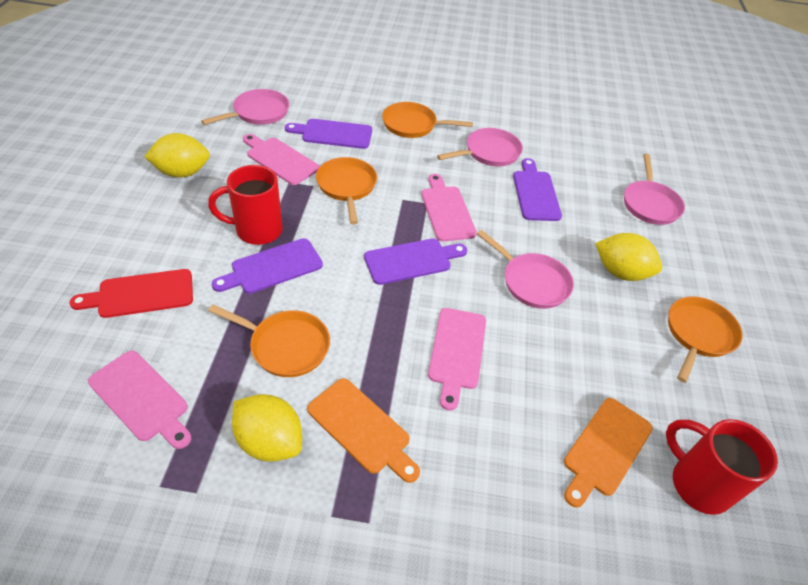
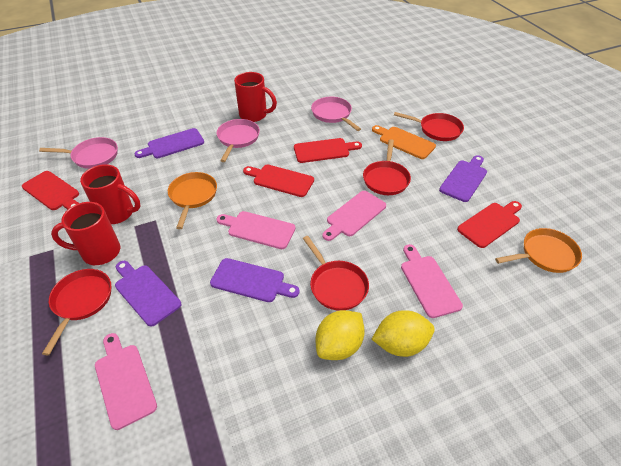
orange cutting board: 2 -> 1
orange pan: 4 -> 2
pink pan: 4 -> 3
red cutting board: 1 -> 4
red mug: 2 -> 3
red pan: 0 -> 4
yellow lemon: 3 -> 2

